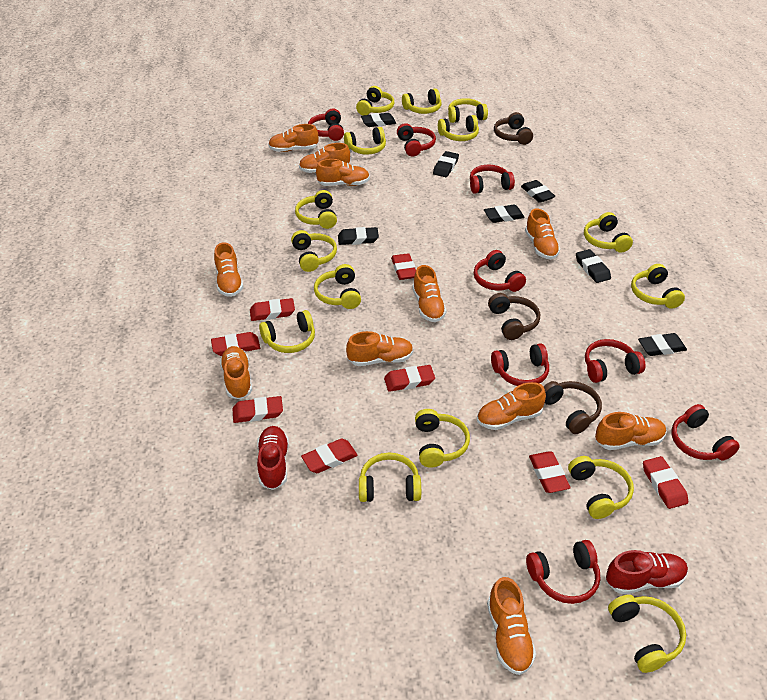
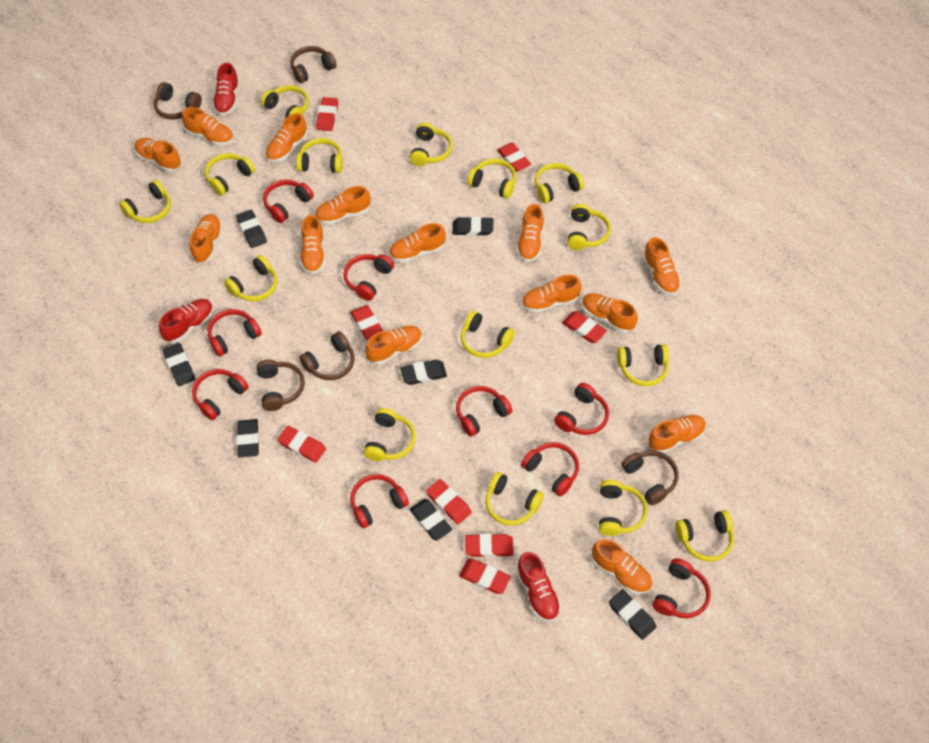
brown headphones: 3 -> 5
orange shoe: 11 -> 14
red headphones: 8 -> 9
red shoe: 2 -> 3

